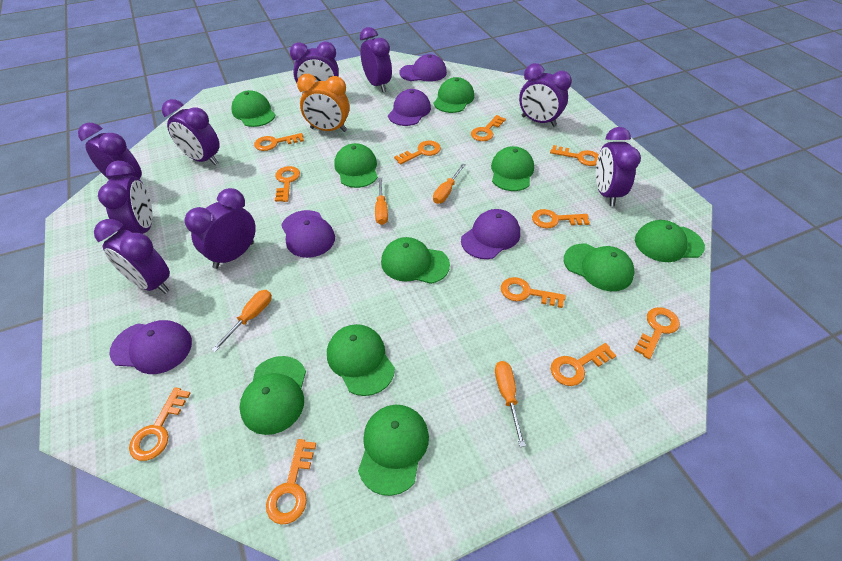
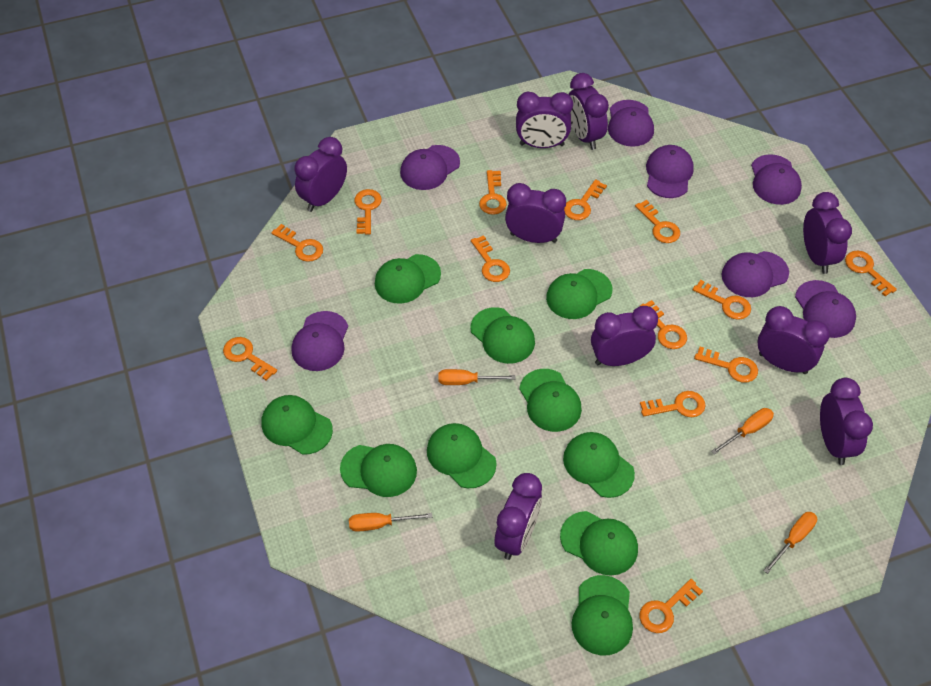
orange clock: 1 -> 0
orange key: 11 -> 13
purple cap: 5 -> 7

